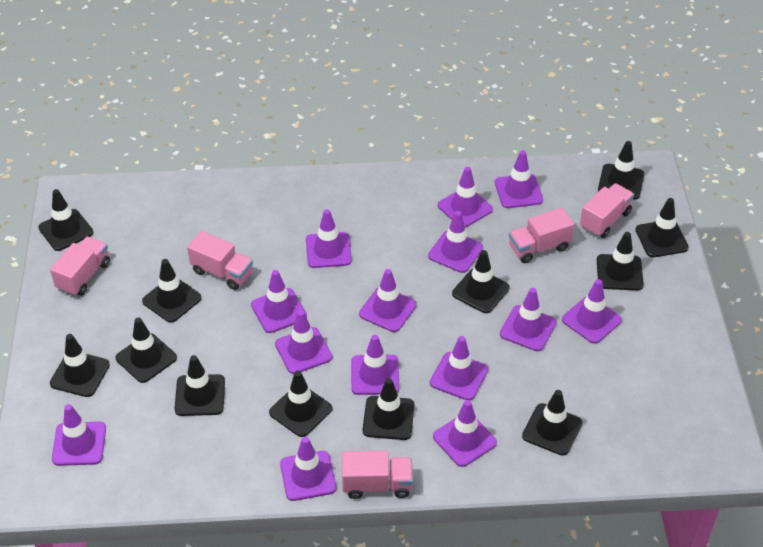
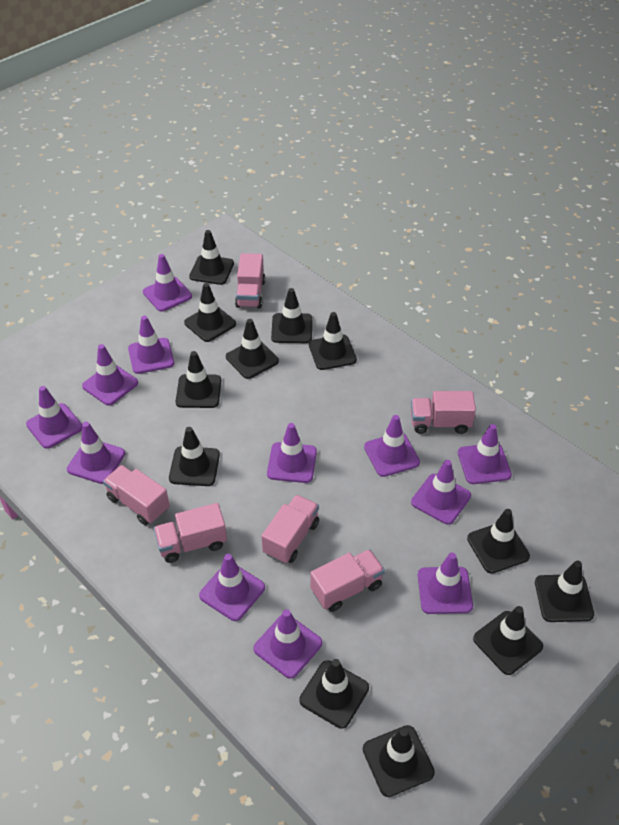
pink truck: 5 -> 6
purple traffic cone: 14 -> 12

